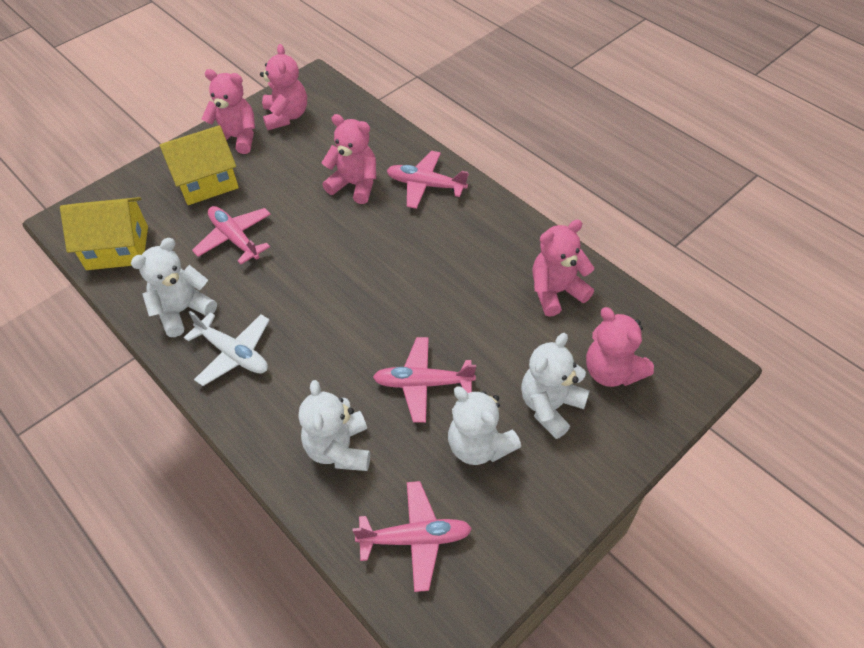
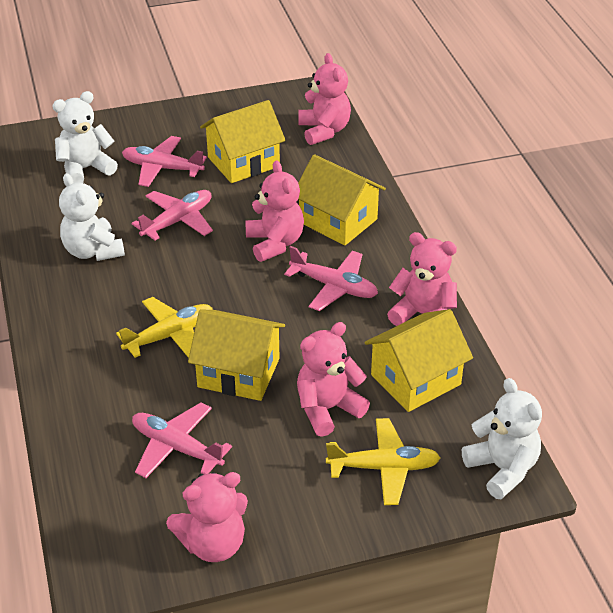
white plane: 1 -> 0
white teddy bear: 4 -> 3
yellow house: 2 -> 4
yellow plane: 0 -> 2

